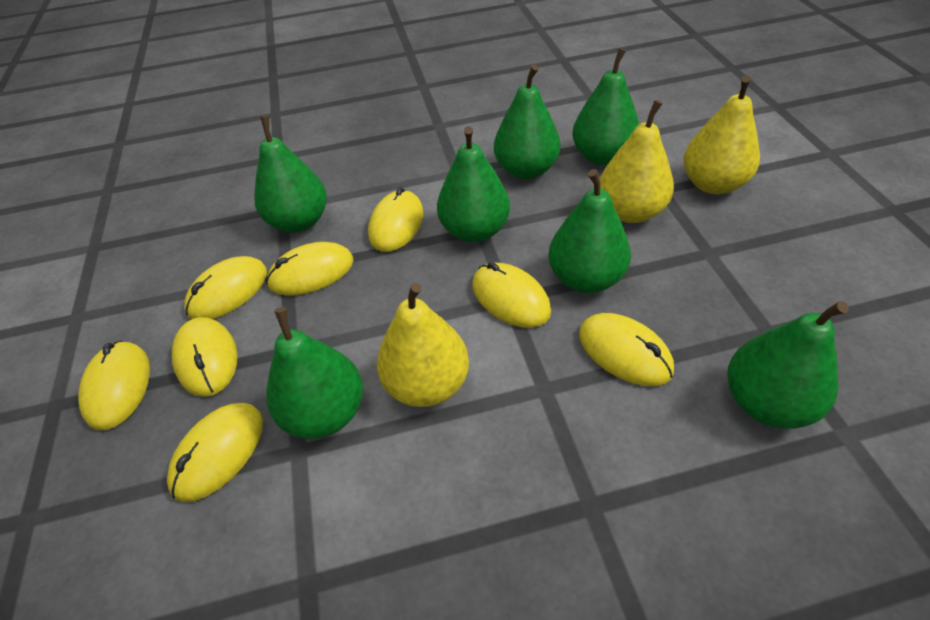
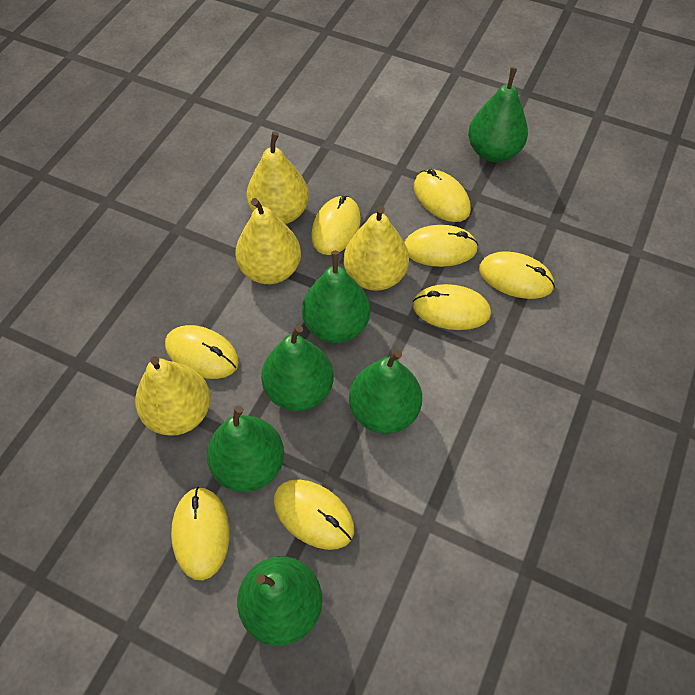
green pear: 7 -> 6
yellow pear: 3 -> 4

